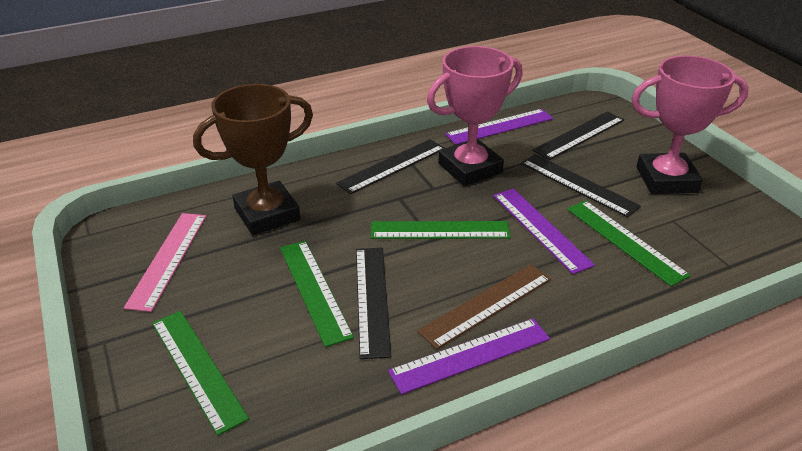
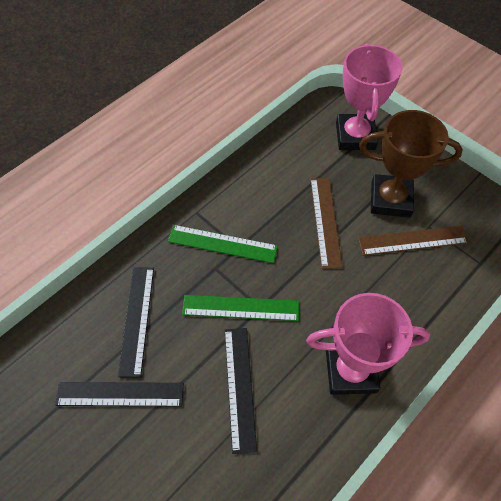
black ruler: 4 -> 3
brown ruler: 1 -> 2
green ruler: 4 -> 2
pink ruler: 1 -> 0
purple ruler: 3 -> 0

